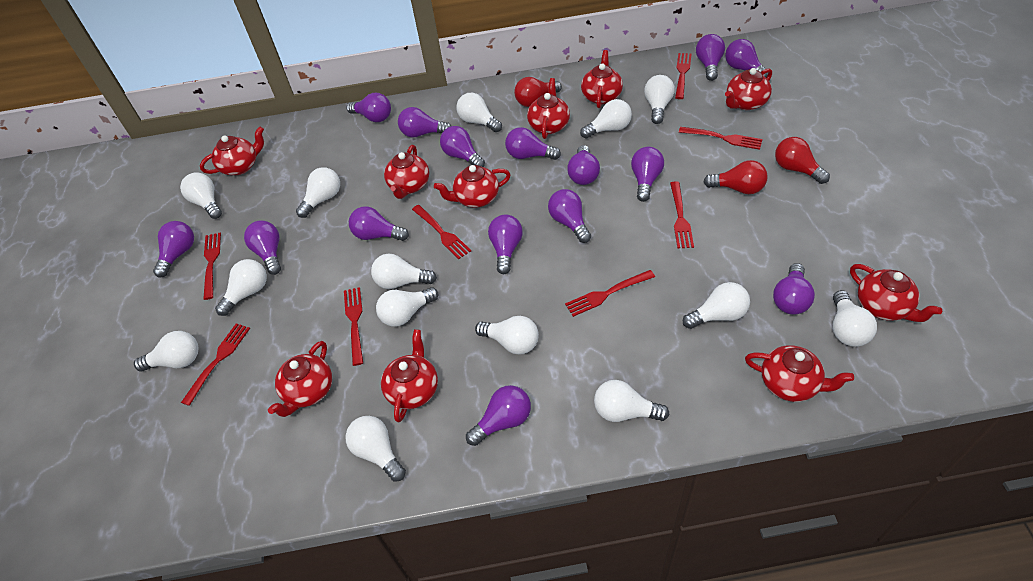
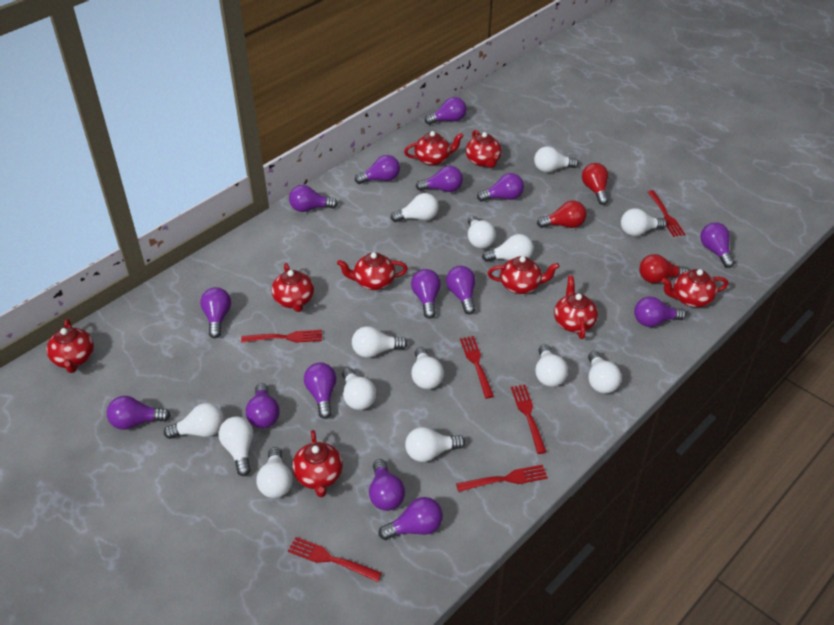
red fork: 8 -> 6
red teapot: 10 -> 9

